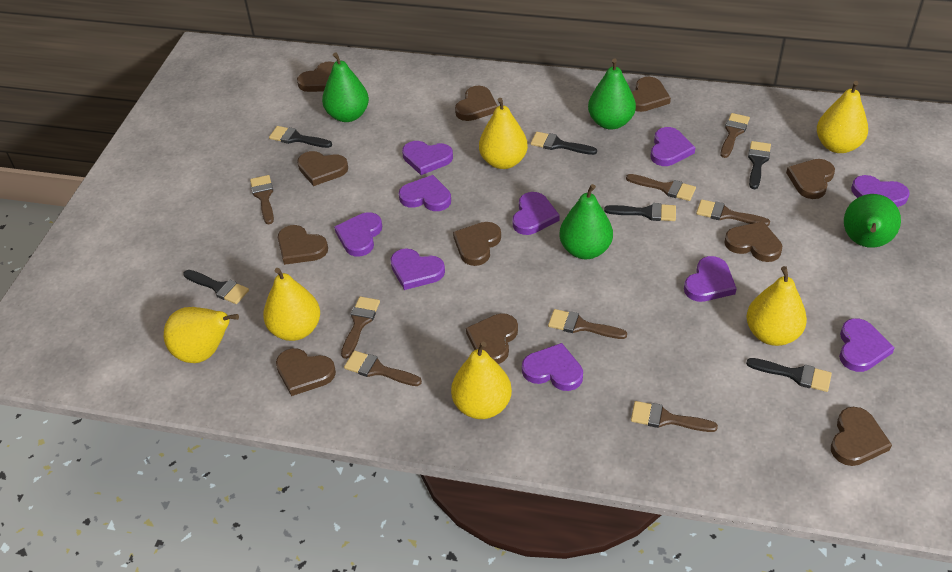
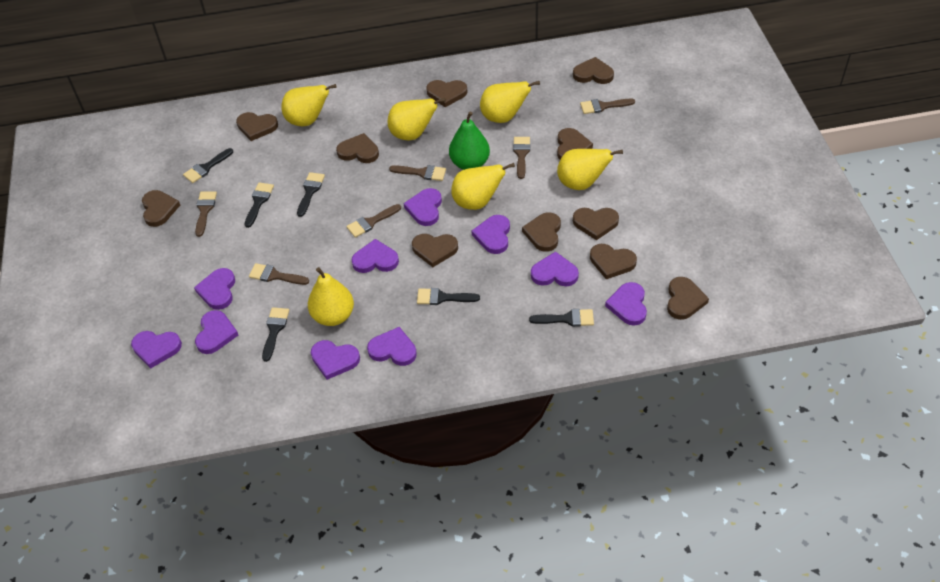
brown brush: 8 -> 6
green pear: 4 -> 1

